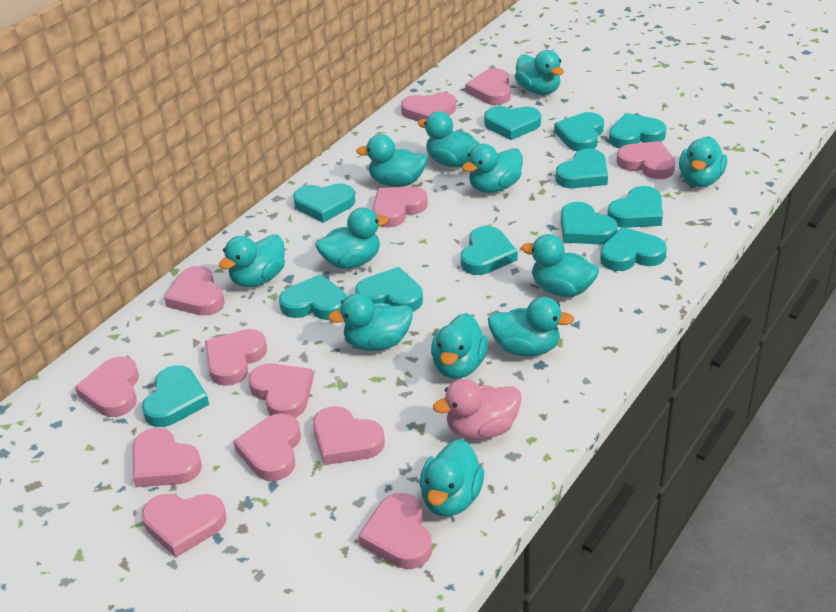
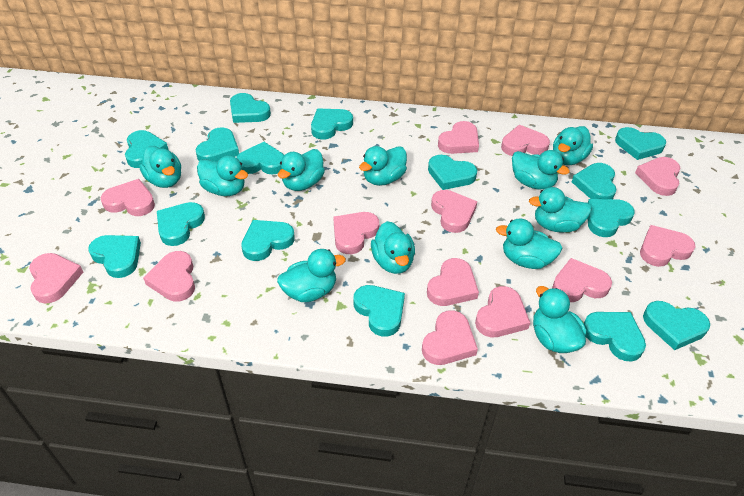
pink duck: 1 -> 0
turquoise duck: 12 -> 11
turquoise heart: 12 -> 15

